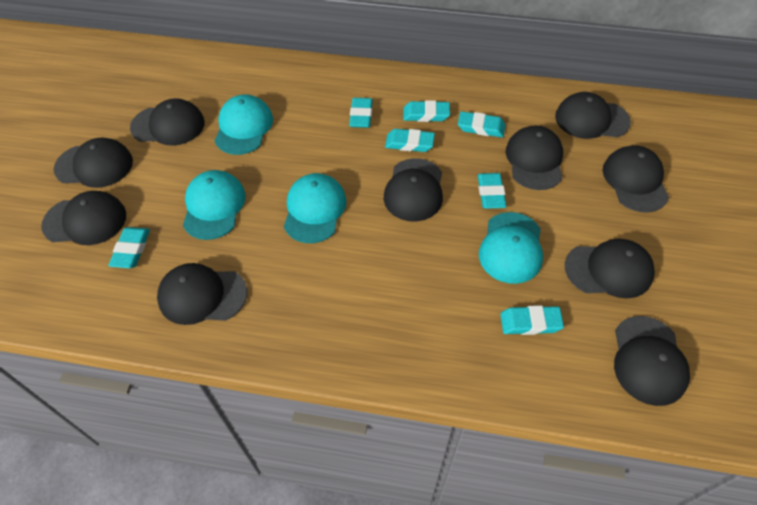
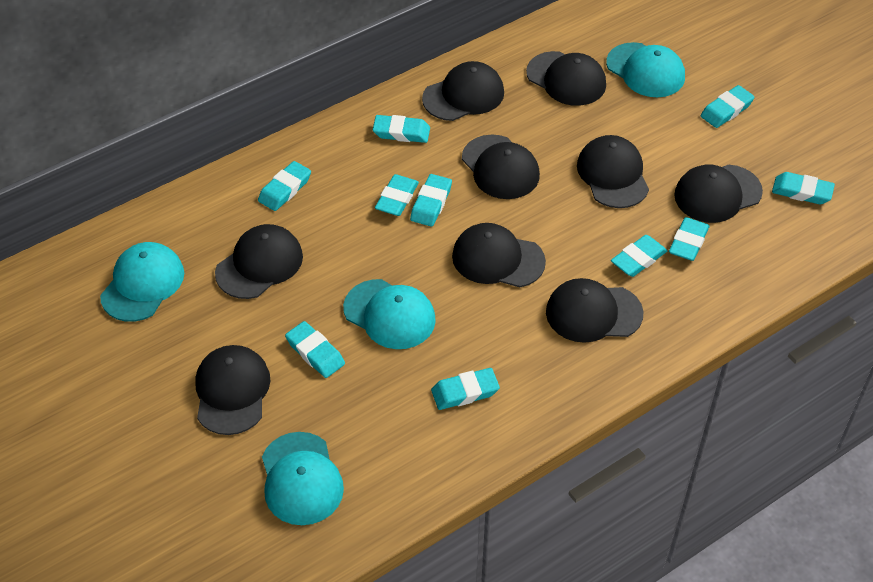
black cap: 10 -> 9
turquoise eraser: 7 -> 10

